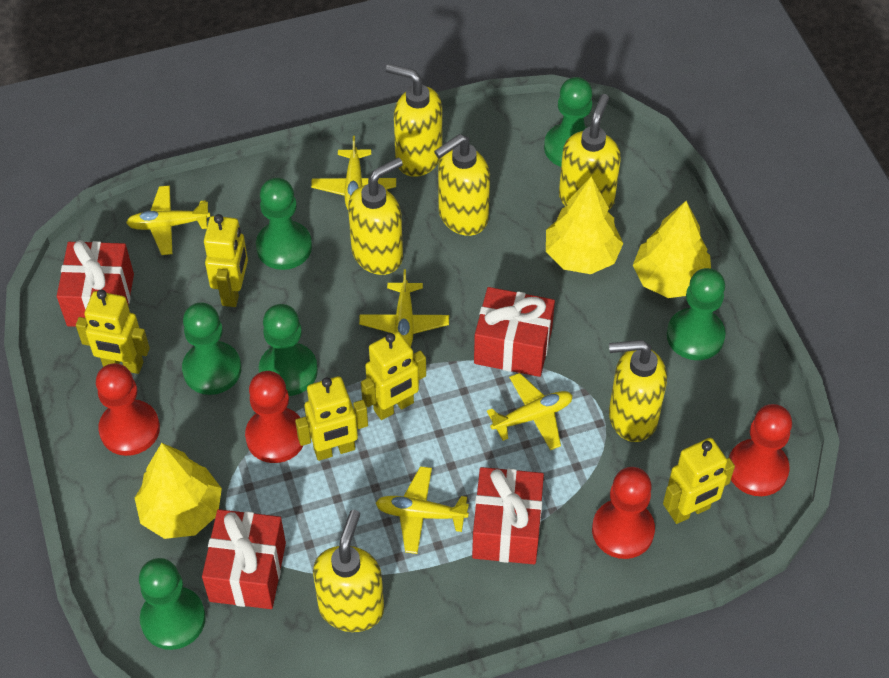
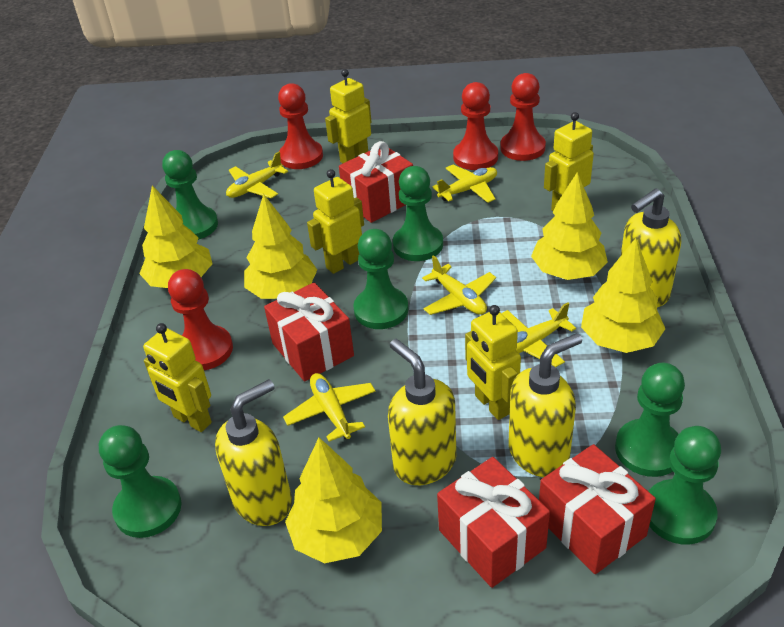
yellow soap dispenser: 6 -> 4
yellow tree: 3 -> 5

